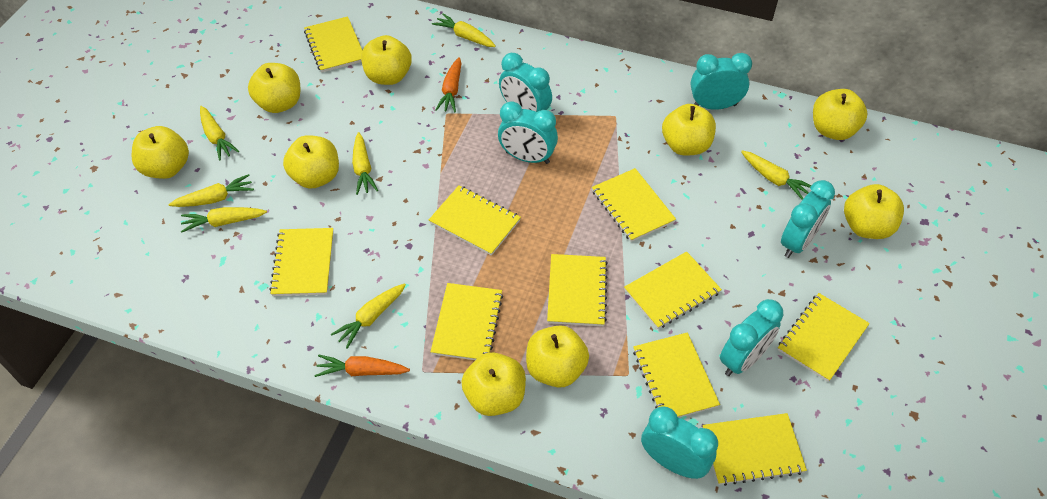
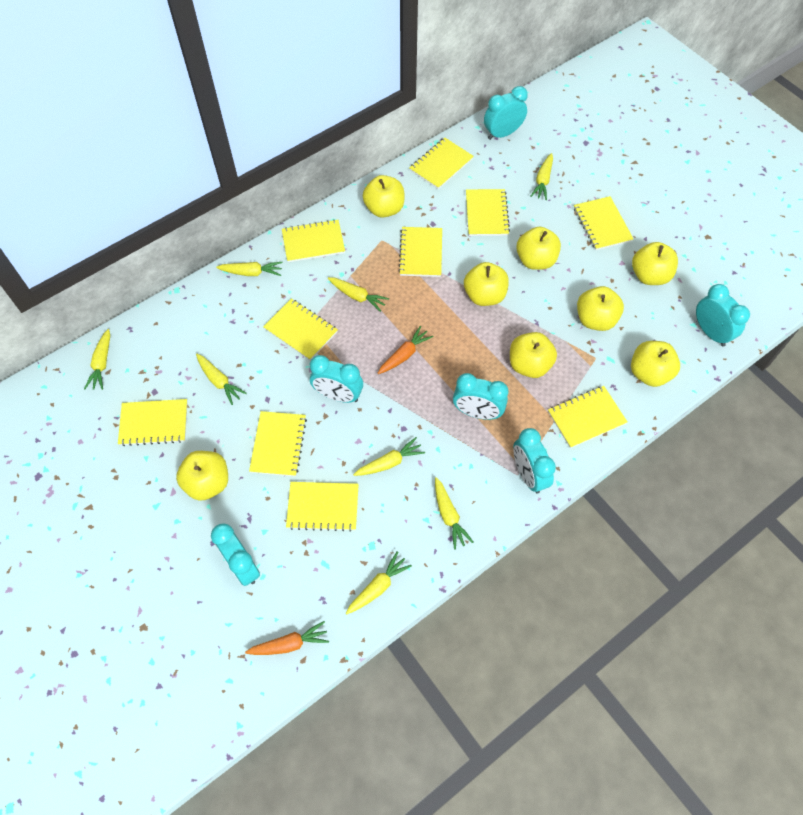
yellow apple: 9 -> 8
yellow carrot: 7 -> 8

